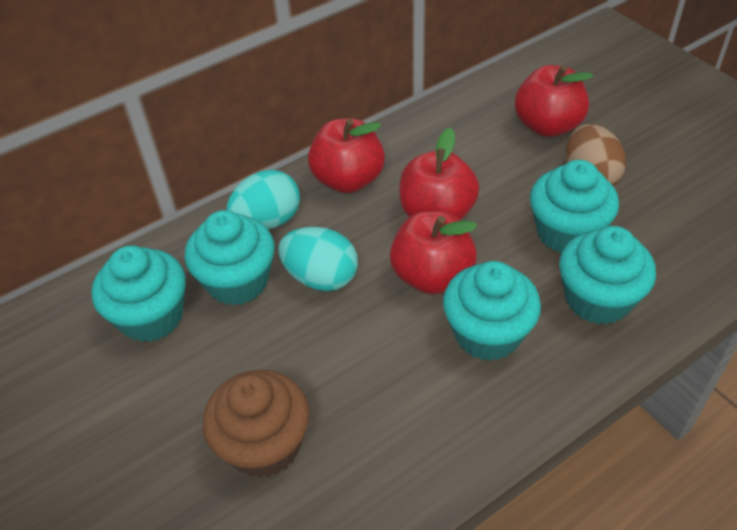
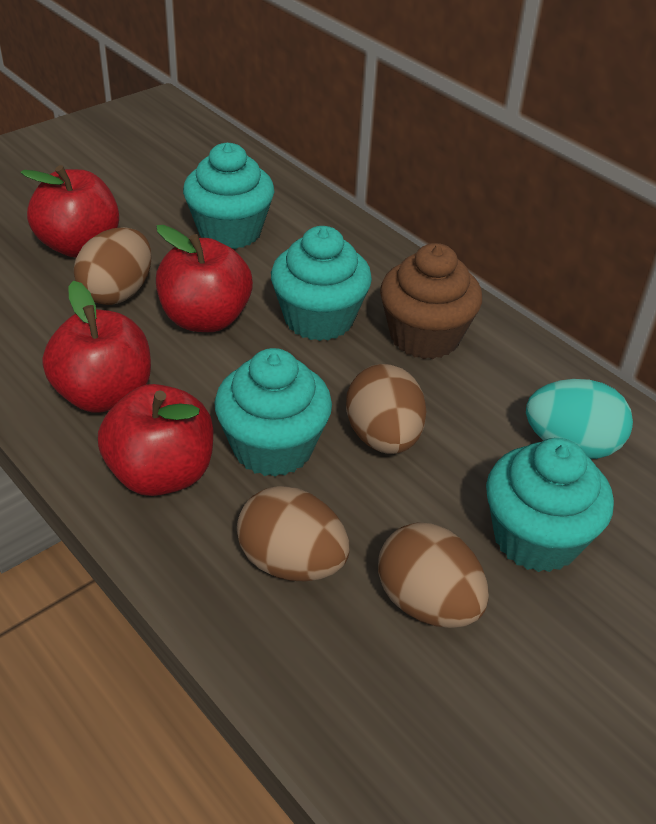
brown egg: 1 -> 4
turquoise cupcake: 5 -> 4
turquoise egg: 2 -> 1

